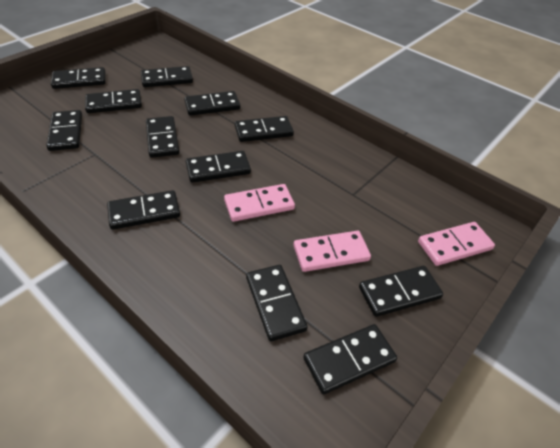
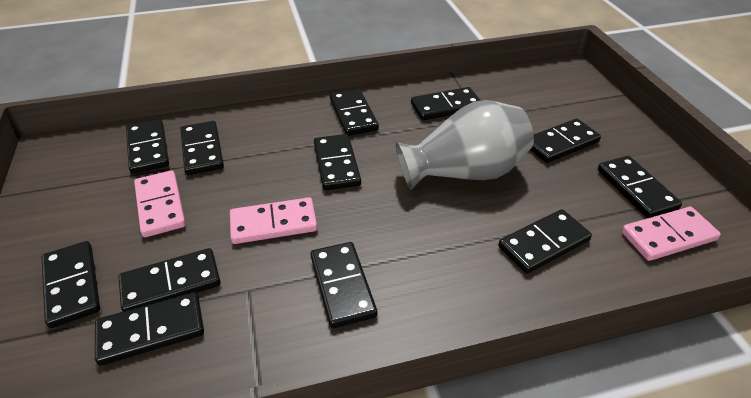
grey vase: 0 -> 1

